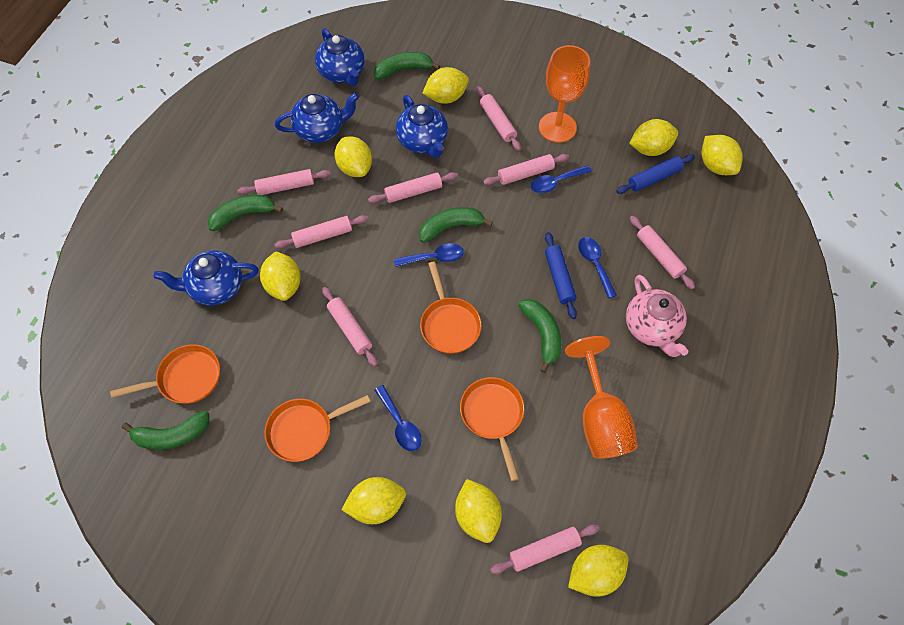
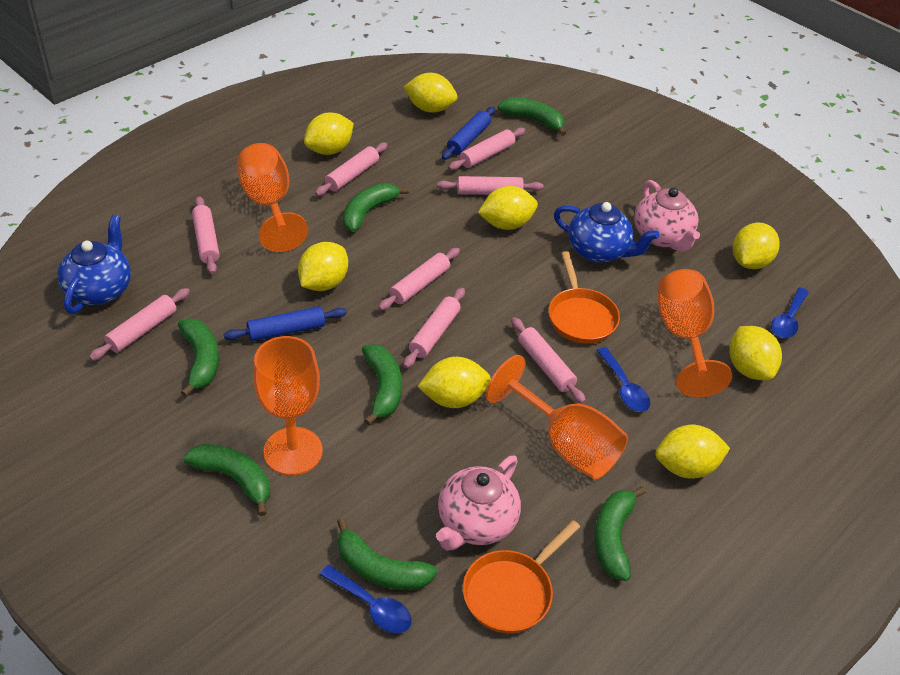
blue spoon: 4 -> 3
blue teapot: 4 -> 2
green banana: 5 -> 7
orange goblet: 2 -> 4
orange pan: 4 -> 2
pink teapot: 1 -> 2

